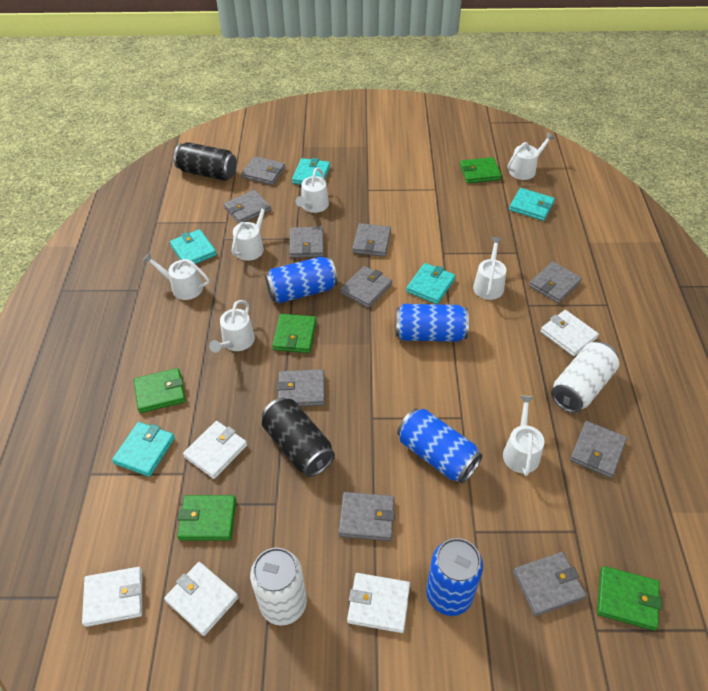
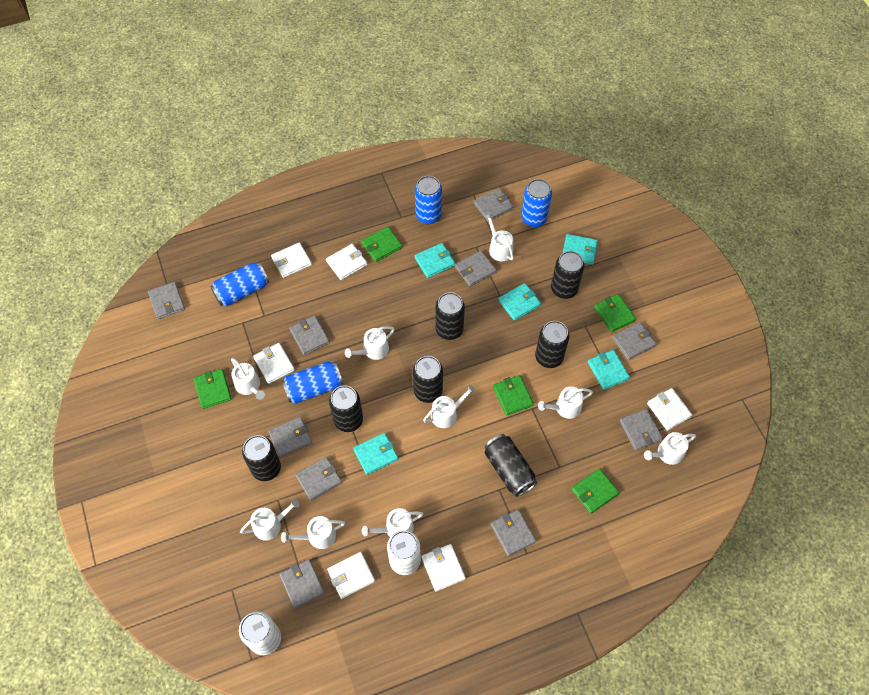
black can: 2 -> 7
white wallet: 5 -> 6
white watering can: 7 -> 9

